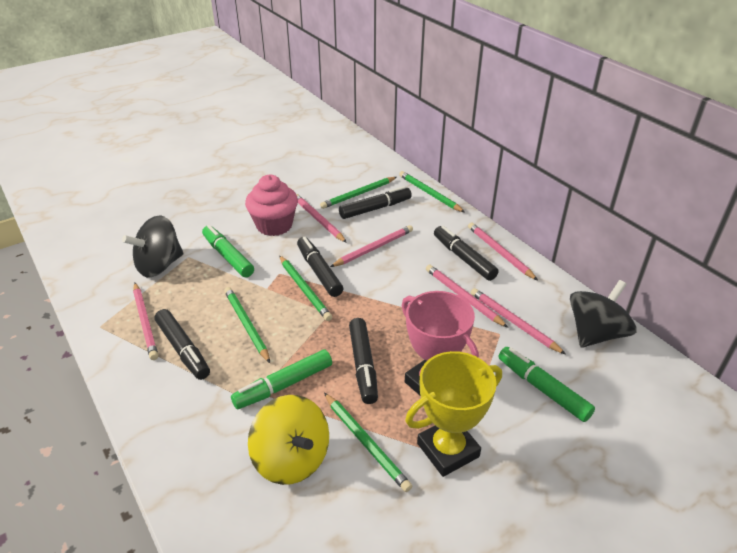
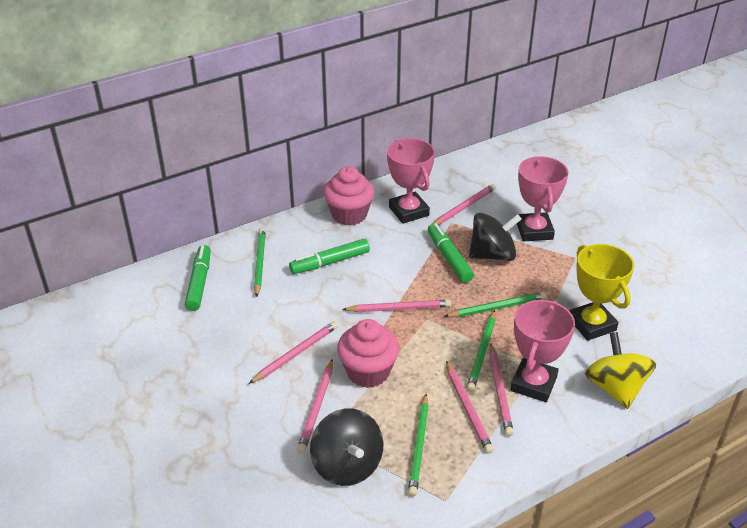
black marker: 5 -> 0
green pencil: 5 -> 4
pink cupcake: 1 -> 2
pink trophy: 1 -> 3

